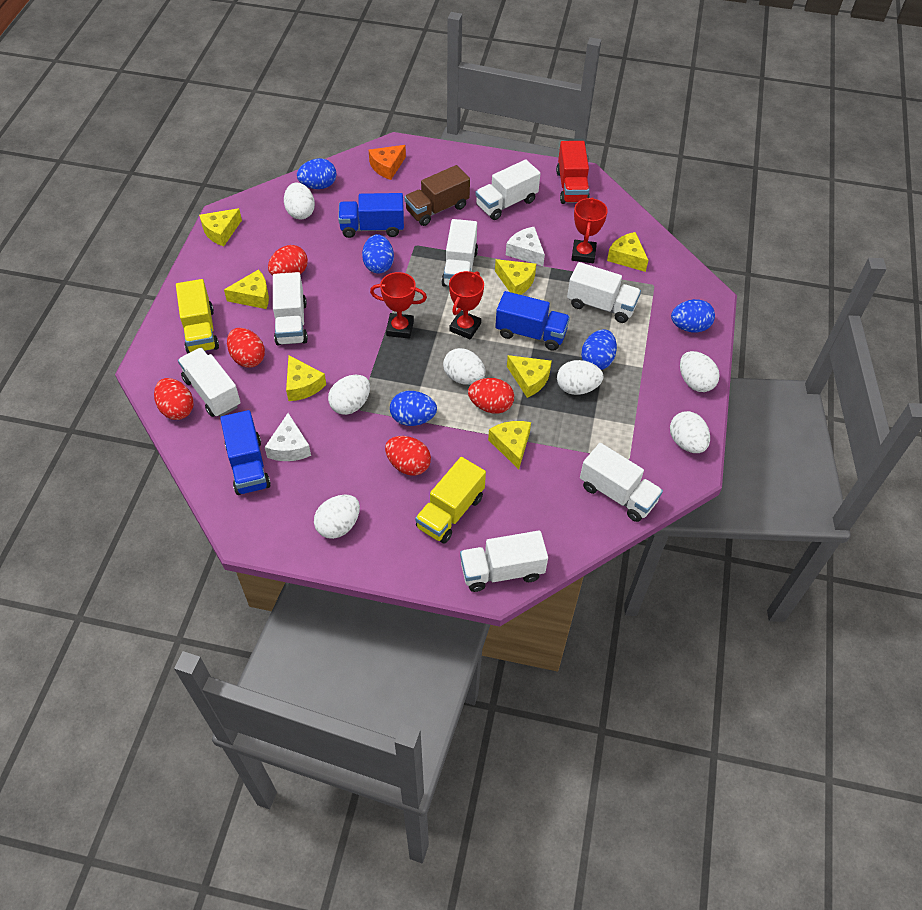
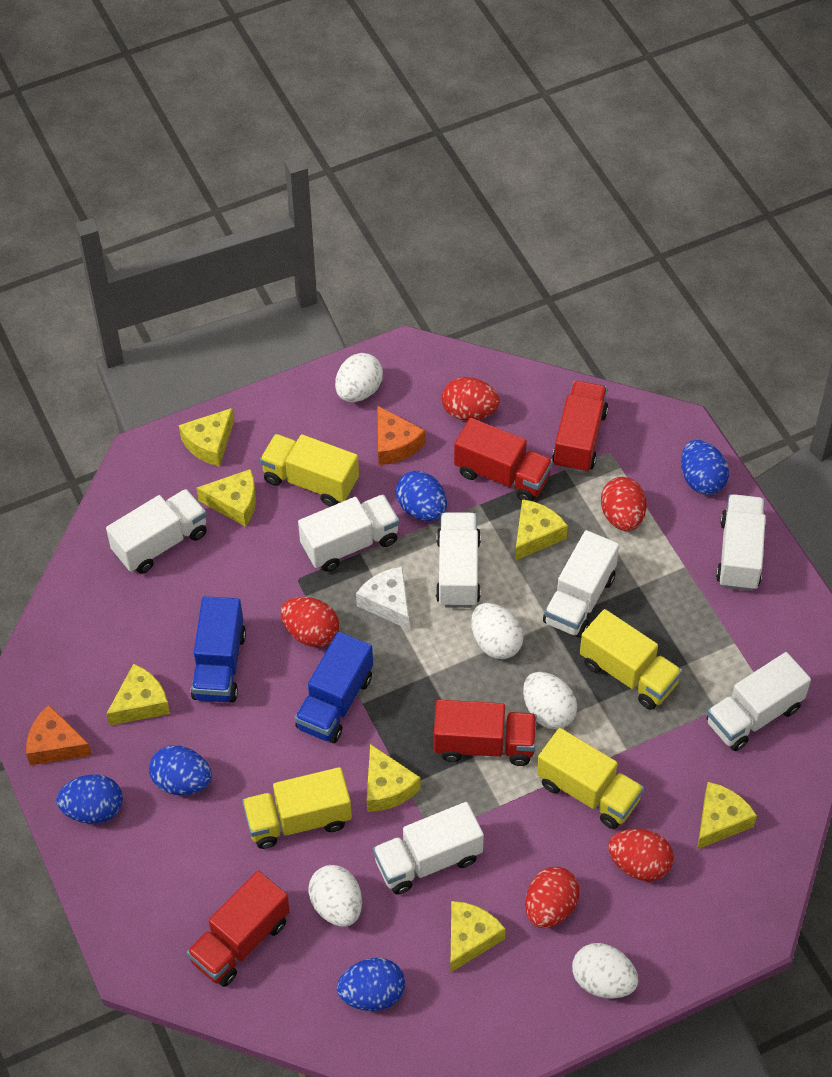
blue truck: 3 -> 2
brown truck: 1 -> 0
orange cheese: 1 -> 2
red trophy: 3 -> 0
red truck: 1 -> 4
white cheese: 2 -> 1
white egg: 7 -> 5
yellow truck: 2 -> 4

